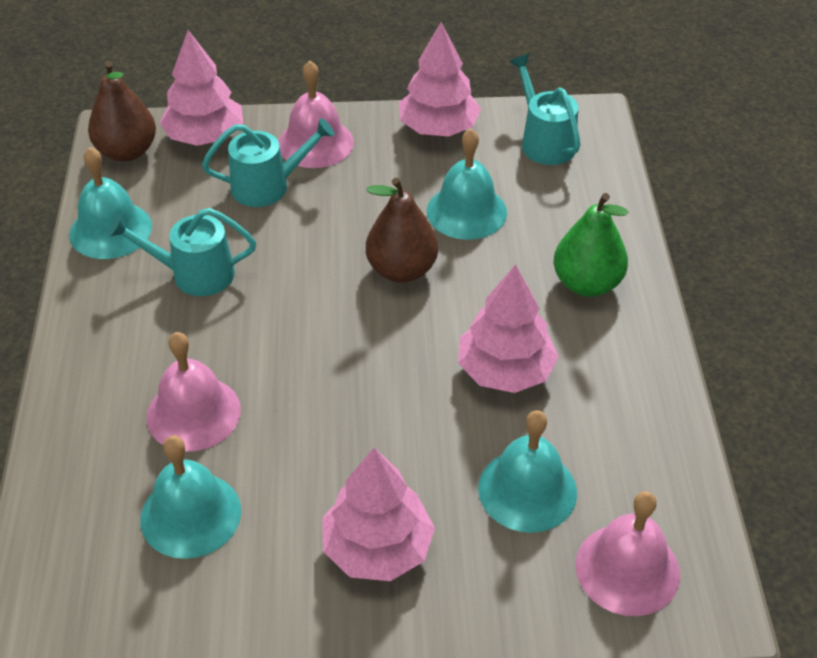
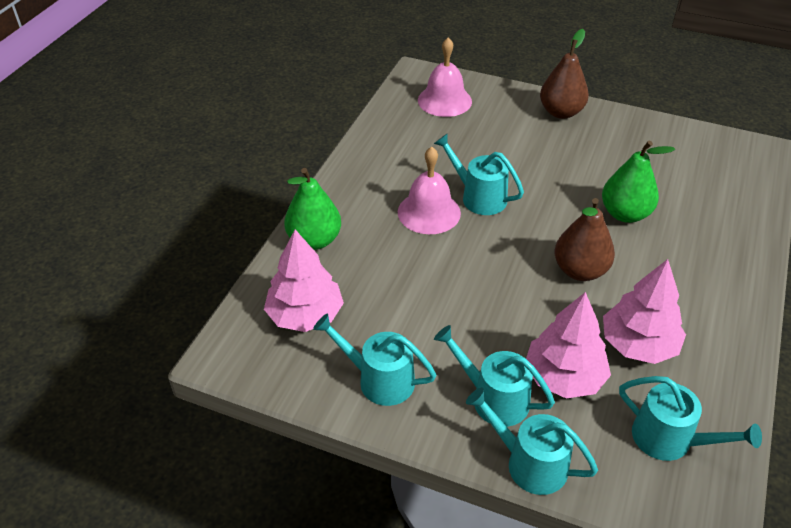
green pear: 1 -> 2
pink bell: 3 -> 2
pink tree: 4 -> 3
turquoise bell: 4 -> 0
turquoise watering can: 3 -> 5

